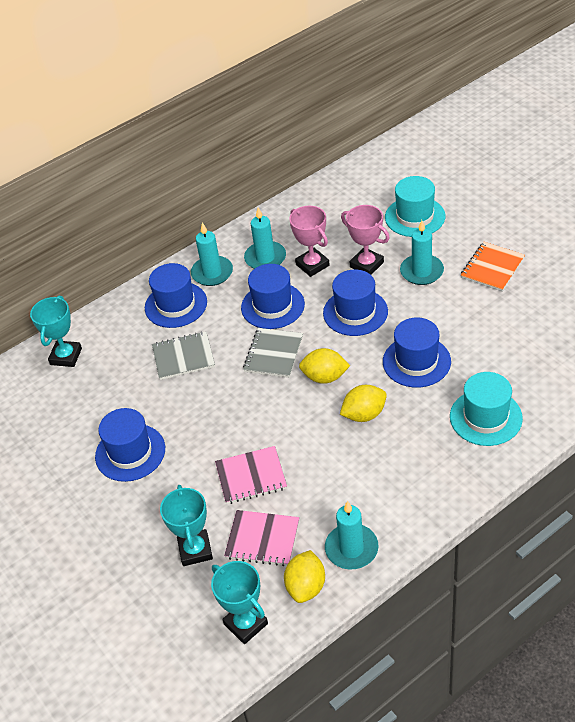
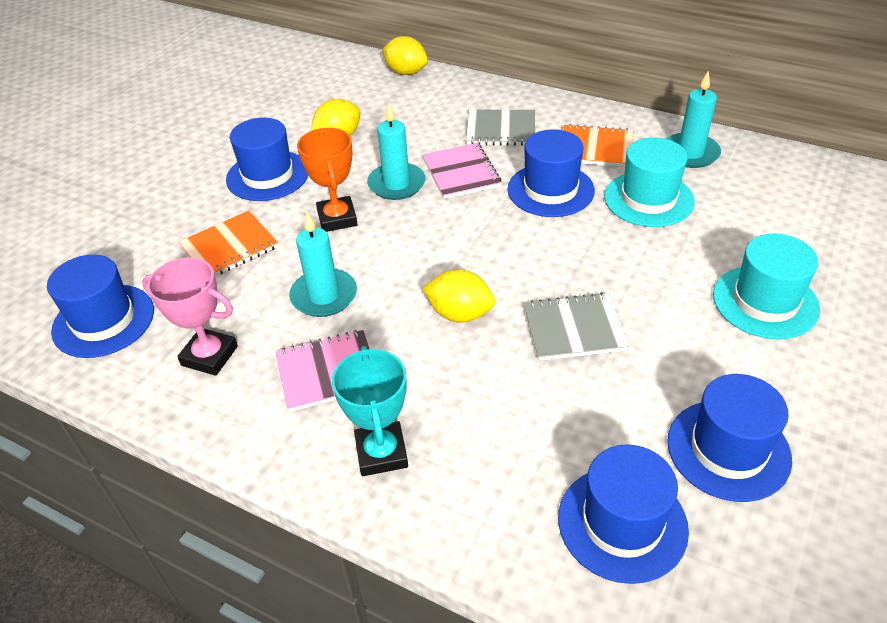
orange notebook: 1 -> 2
orange trophy: 0 -> 1
pink trophy: 2 -> 1
turquoise candle: 4 -> 3
turquoise trophy: 3 -> 1

